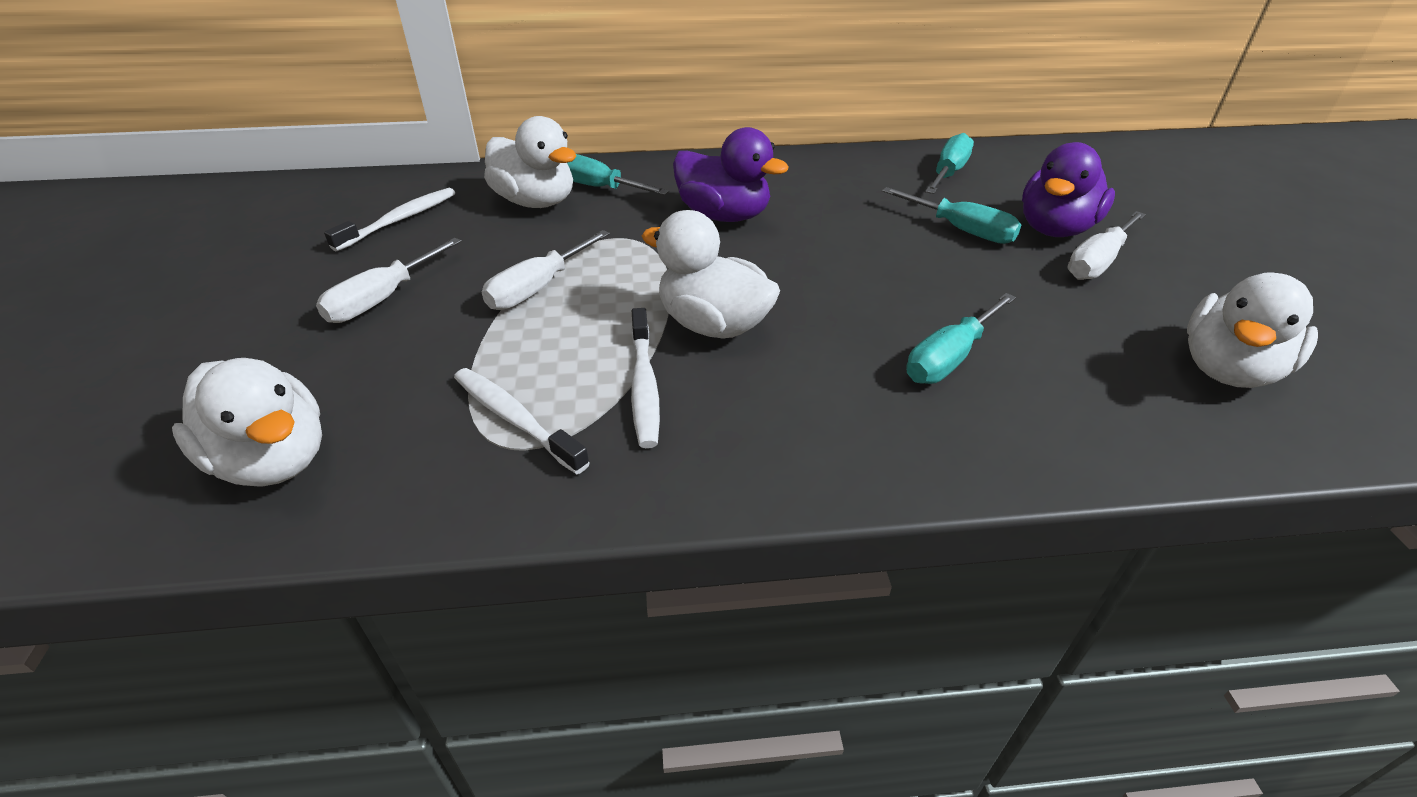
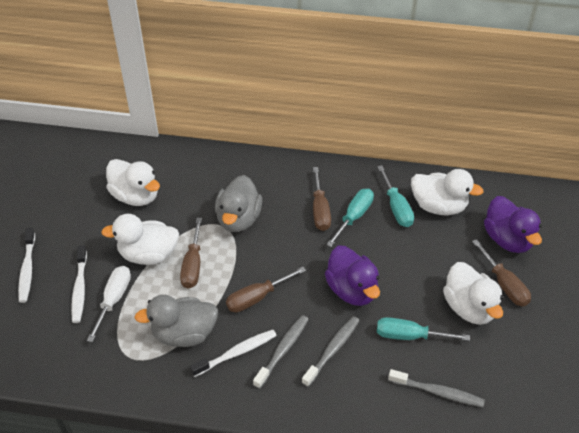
brown screwdriver: 0 -> 4
grey duck: 0 -> 2
grey toothbrush: 0 -> 3
turquoise screwdriver: 4 -> 3
white screwdriver: 3 -> 1

